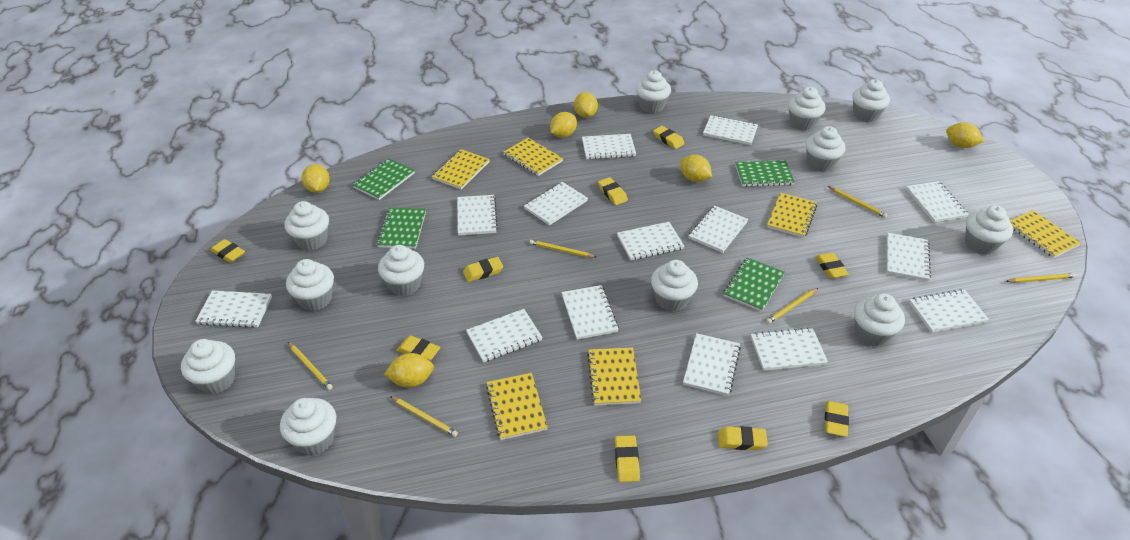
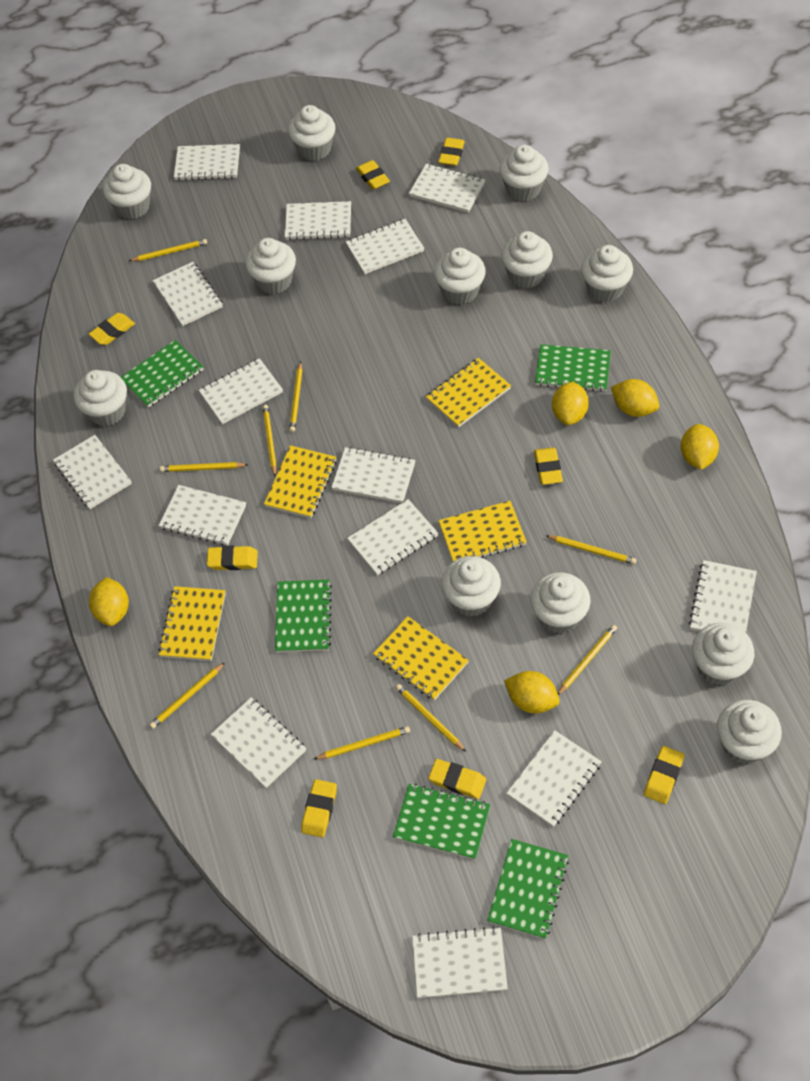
green notebook: 4 -> 5
yellow eraser: 9 -> 8
yellow lemon: 6 -> 5
yellow notebook: 6 -> 5
yellow pencil: 6 -> 9

